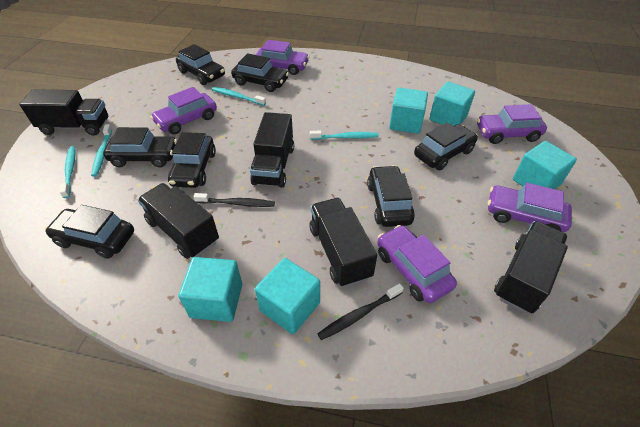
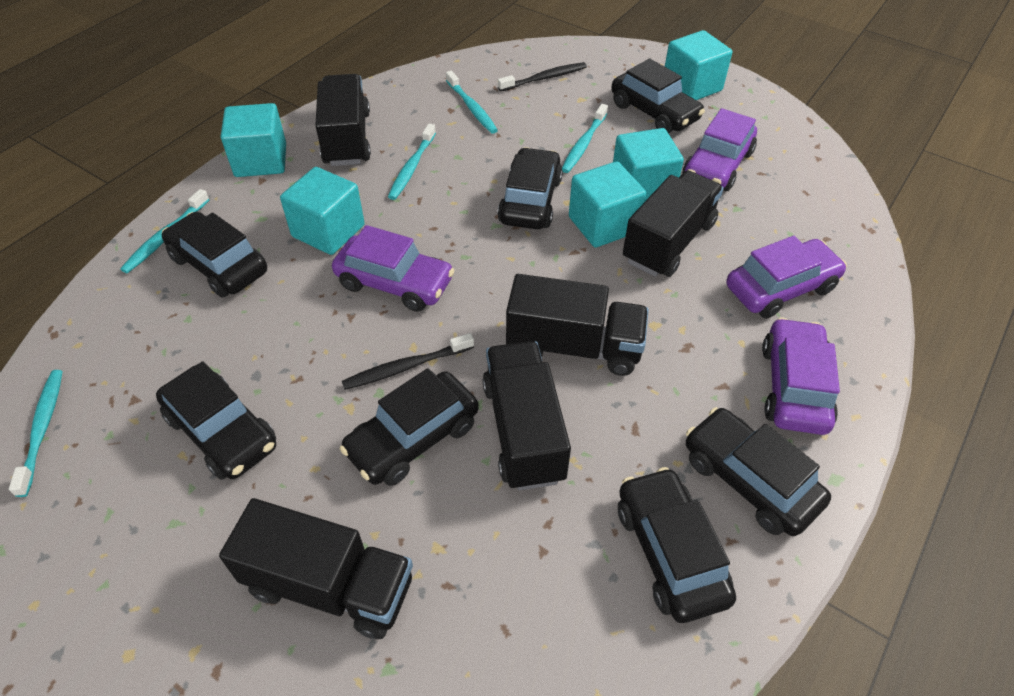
purple car: 5 -> 4
turquoise toothbrush: 4 -> 5

